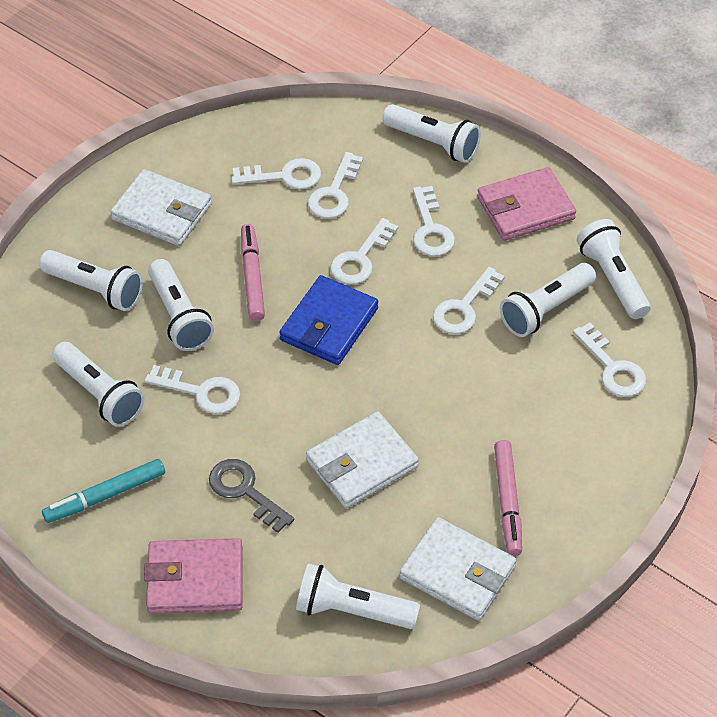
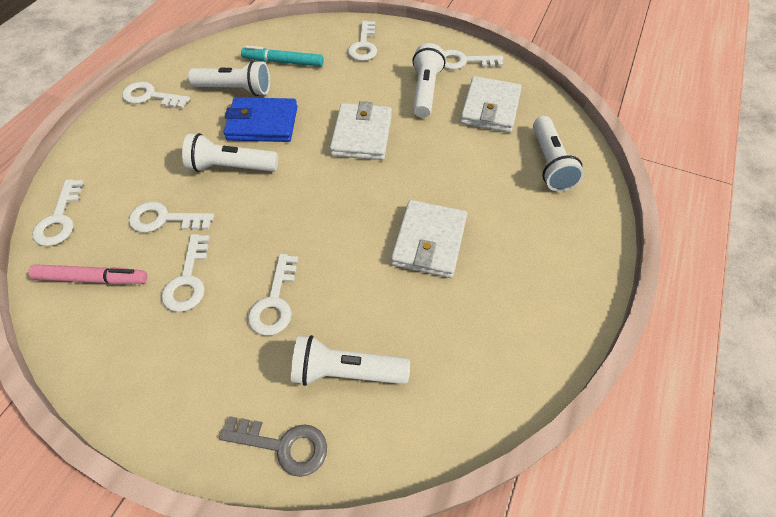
pink marker: 2 -> 1
pink wallet: 2 -> 0
white flashlight: 7 -> 5

